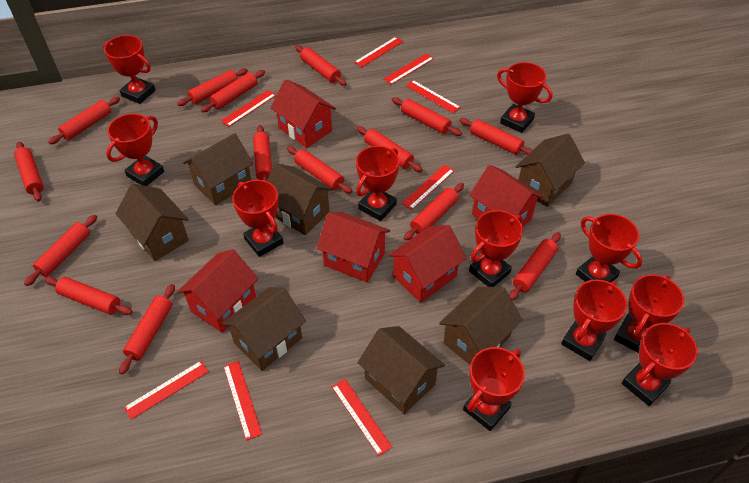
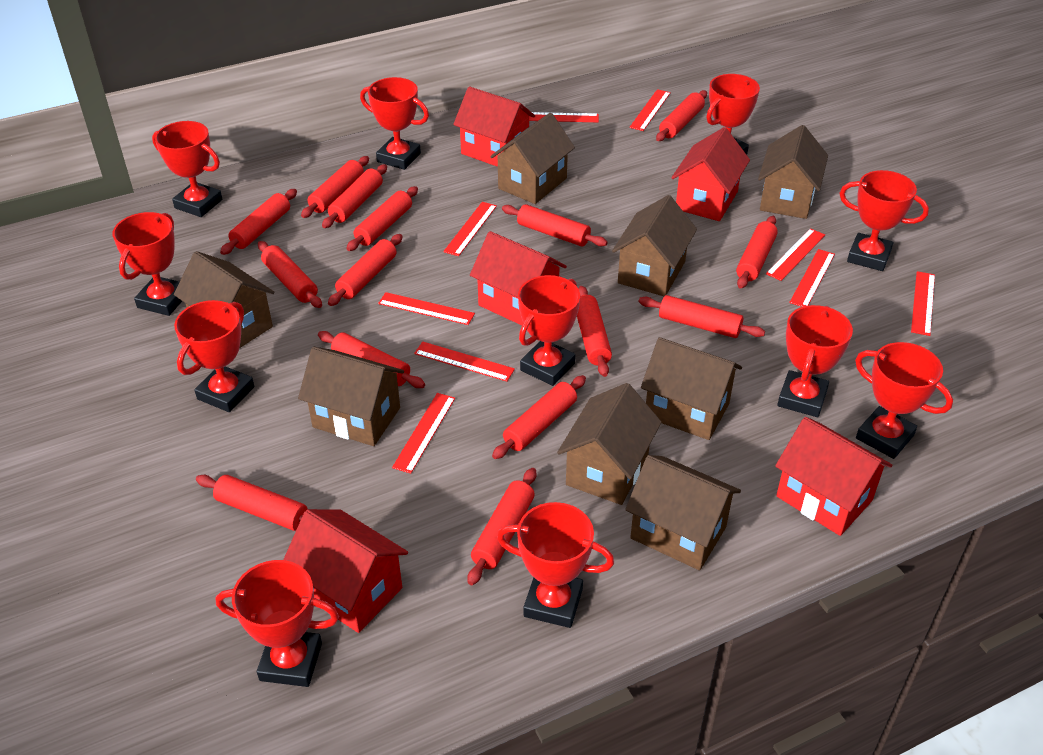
brown house: 7 -> 8
red ruler: 8 -> 9

